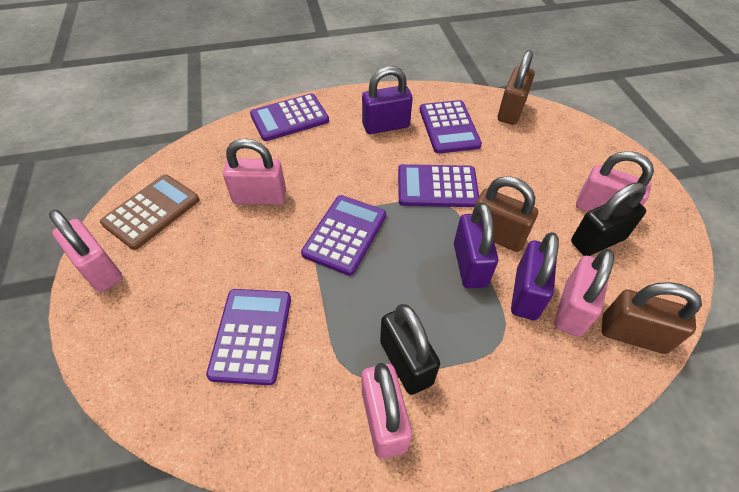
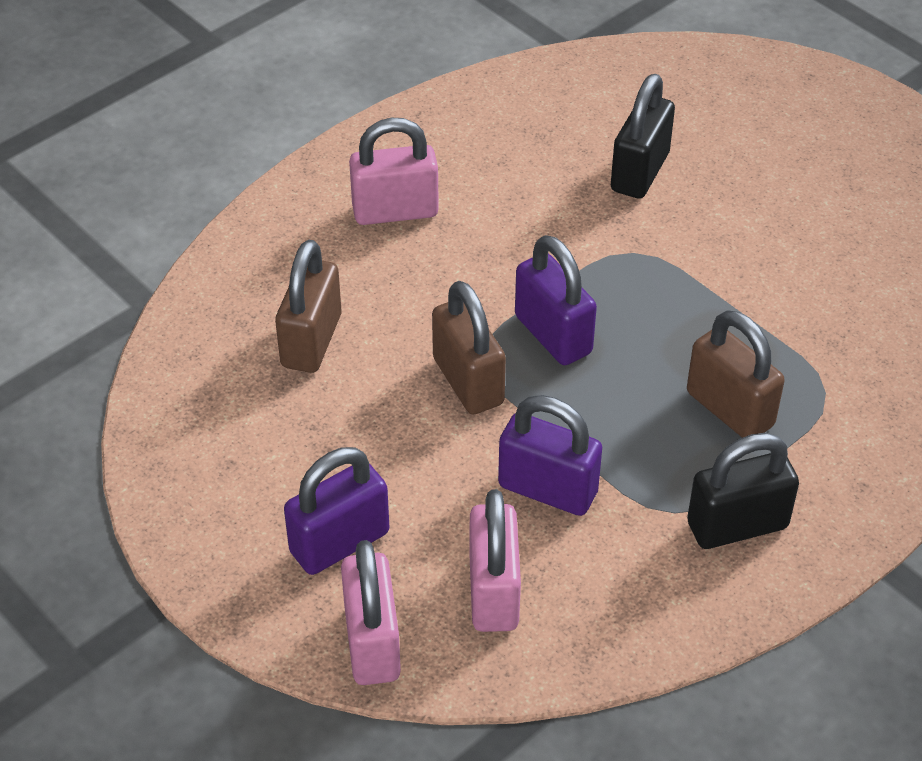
brown calculator: 1 -> 0
pink padlock: 5 -> 3
purple calculator: 5 -> 0

